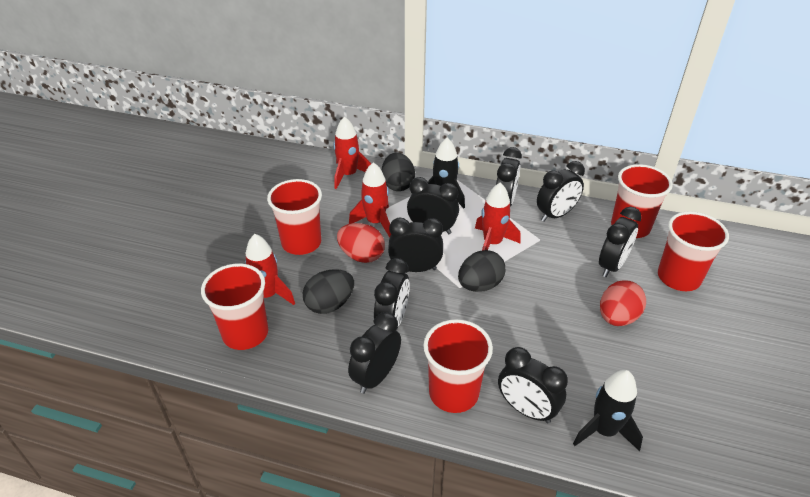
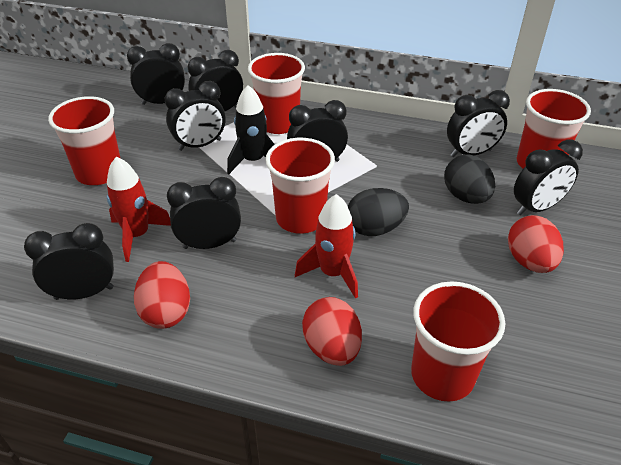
black egg: 3 -> 2
black rocket: 2 -> 1
red egg: 2 -> 3
red rocket: 4 -> 2

